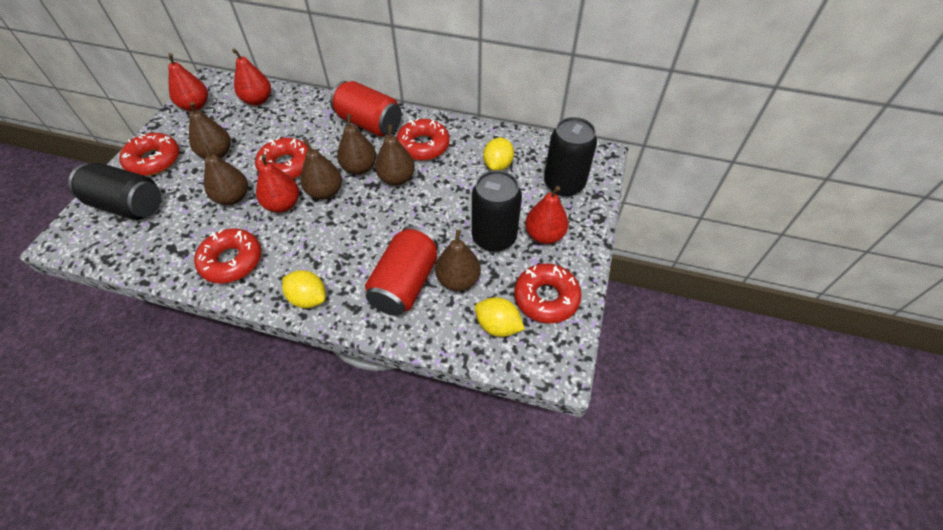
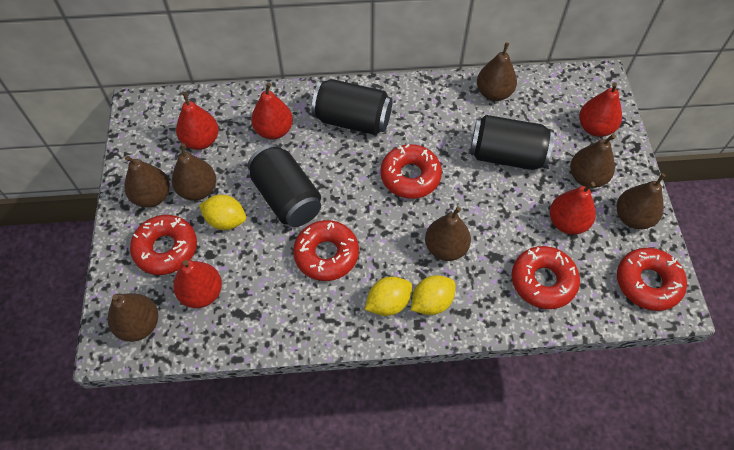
brown pear: 6 -> 7
red can: 2 -> 0
red pear: 4 -> 5

